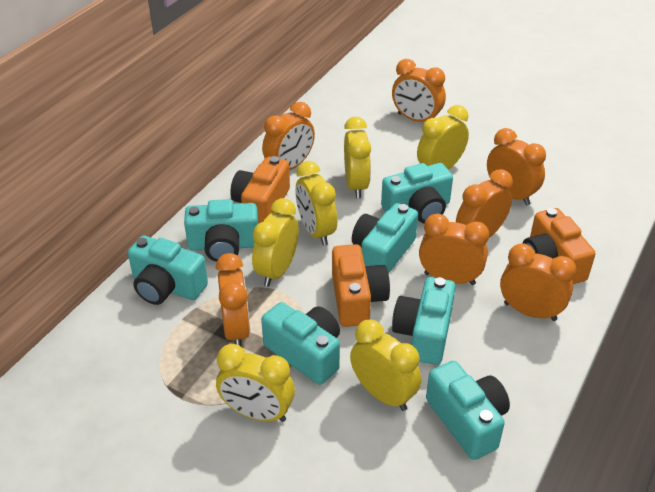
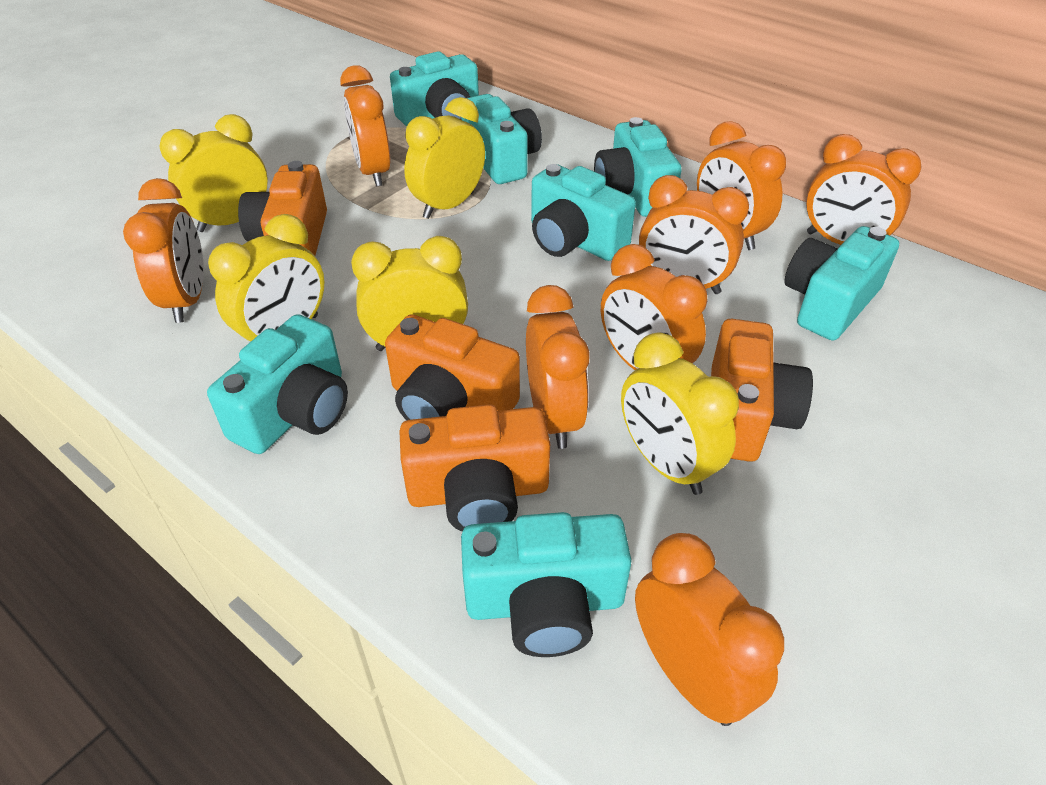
orange camera: 3 -> 4
orange clock: 7 -> 8
yellow clock: 6 -> 5

